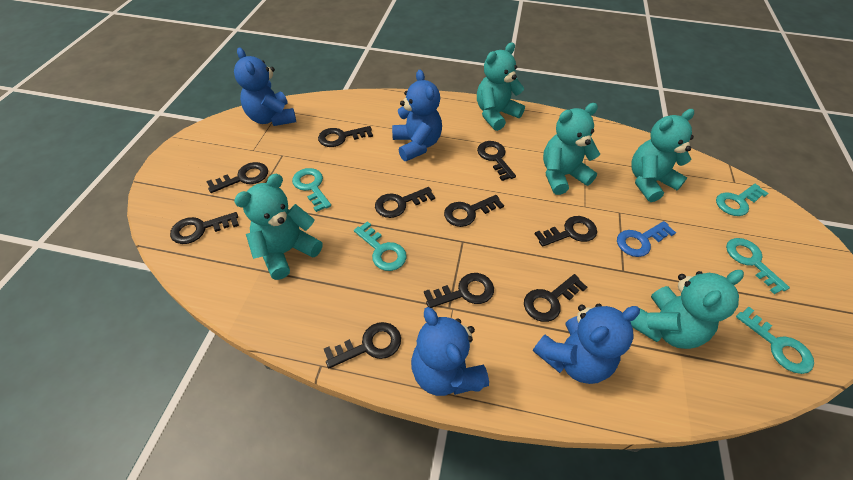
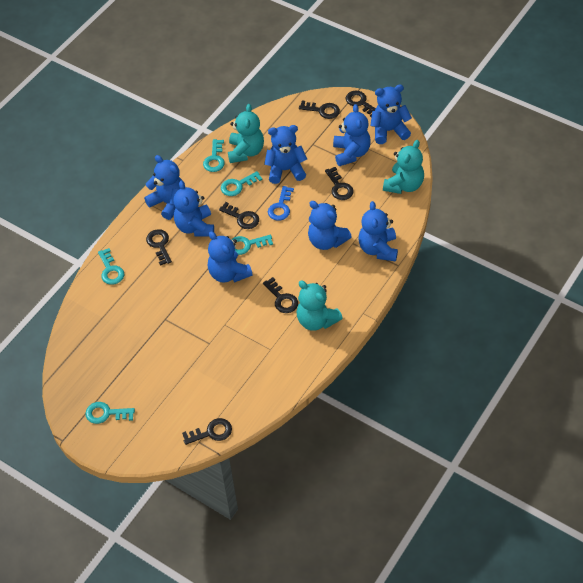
black key: 10 -> 7
blue teddy bear: 4 -> 8
turquoise teddy bear: 5 -> 3

